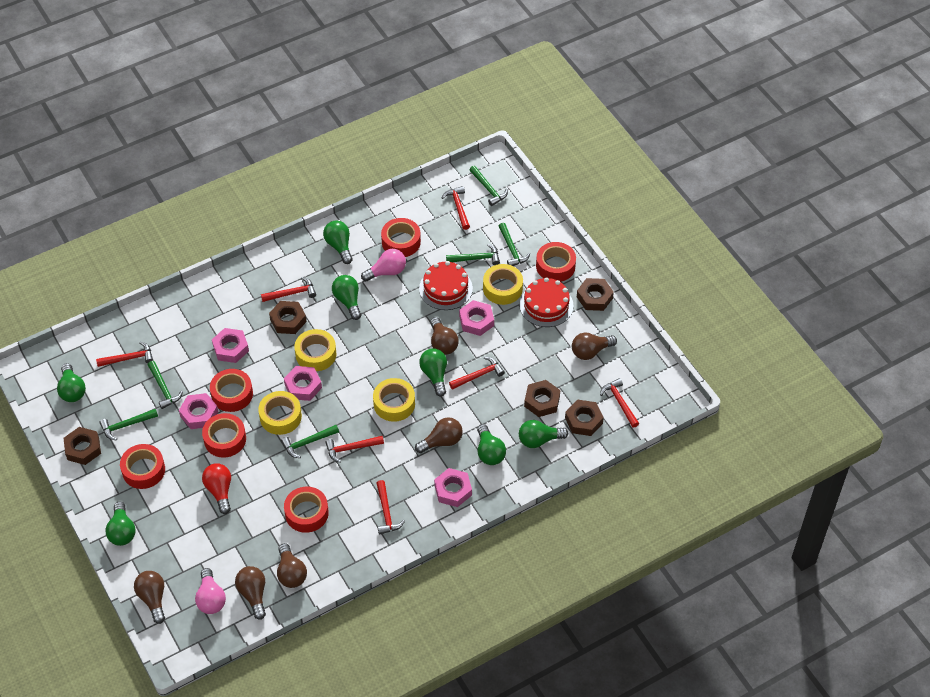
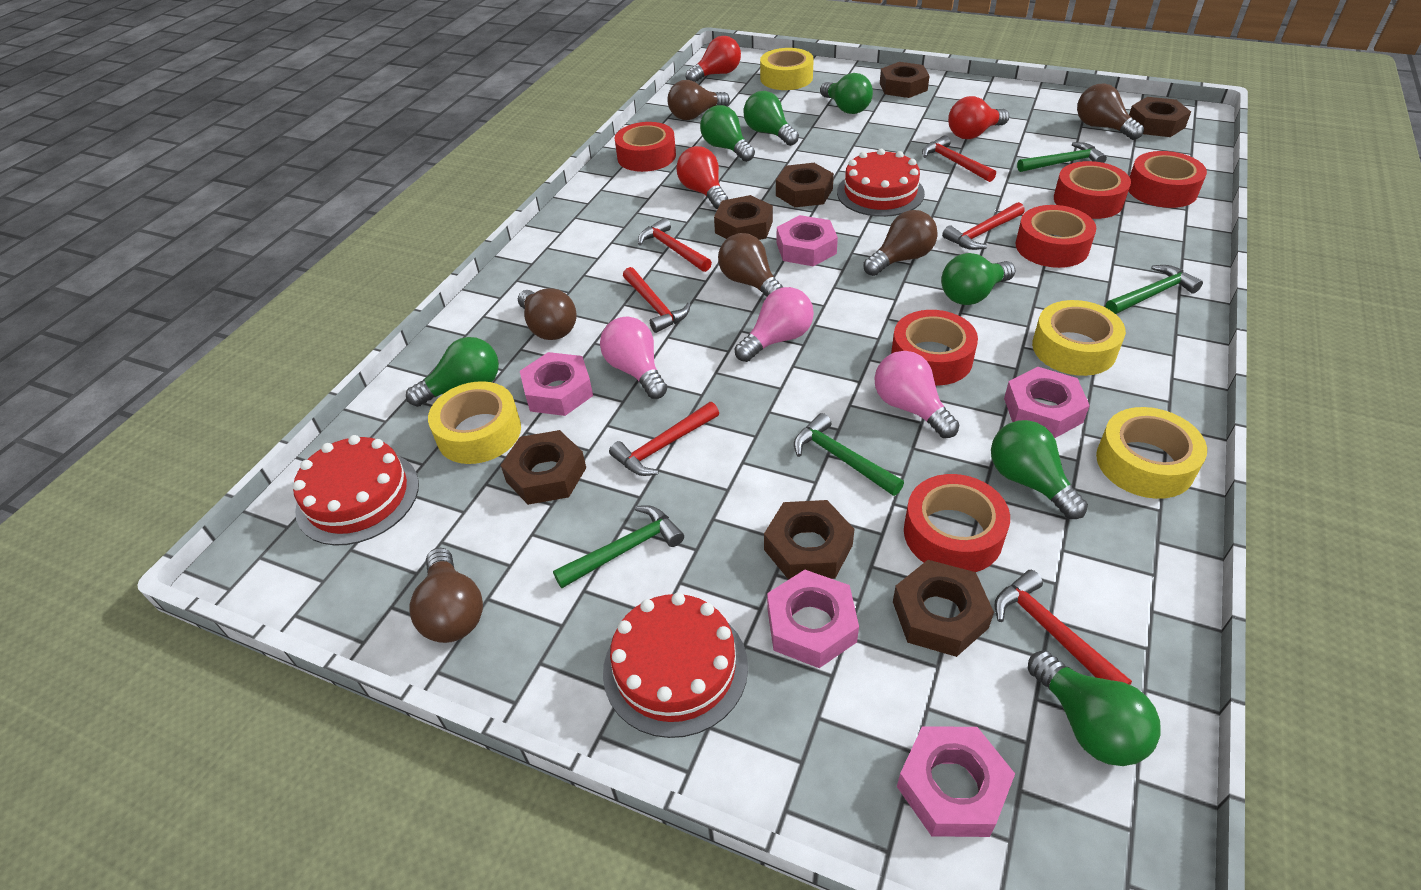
brown nut: 5 -> 7
green hammer: 6 -> 4
pink light bulb: 2 -> 3
red cake: 2 -> 3
red hammer: 7 -> 6
red light bulb: 1 -> 3

